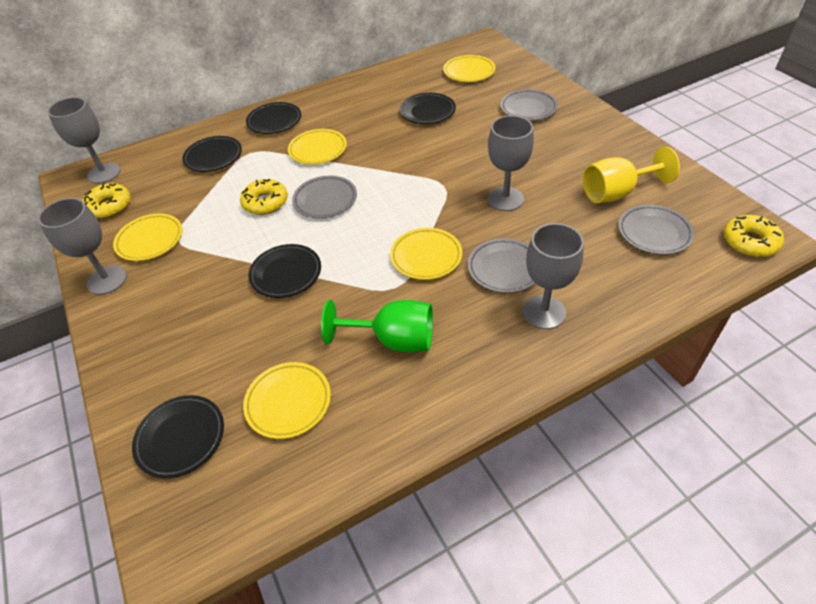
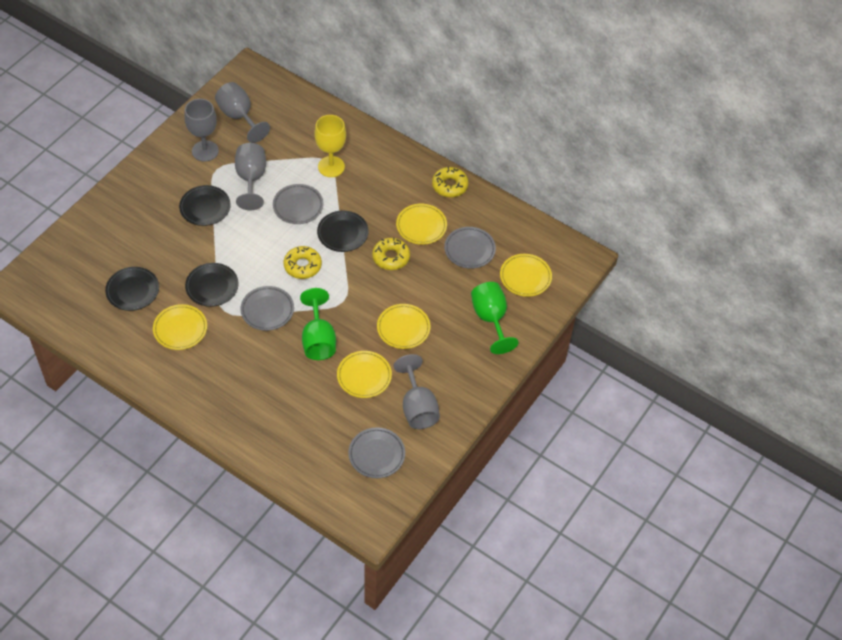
black plate: 5 -> 4
green goblet: 1 -> 2

